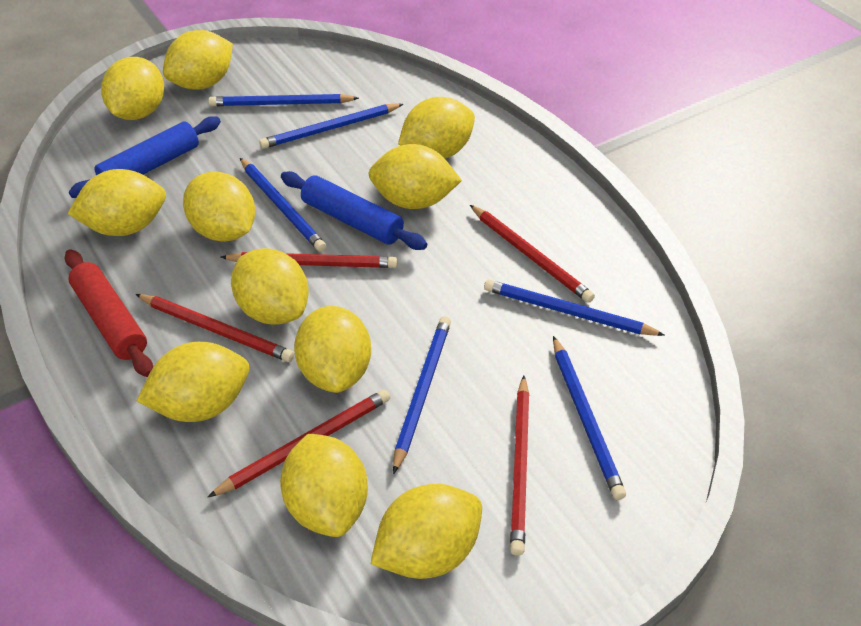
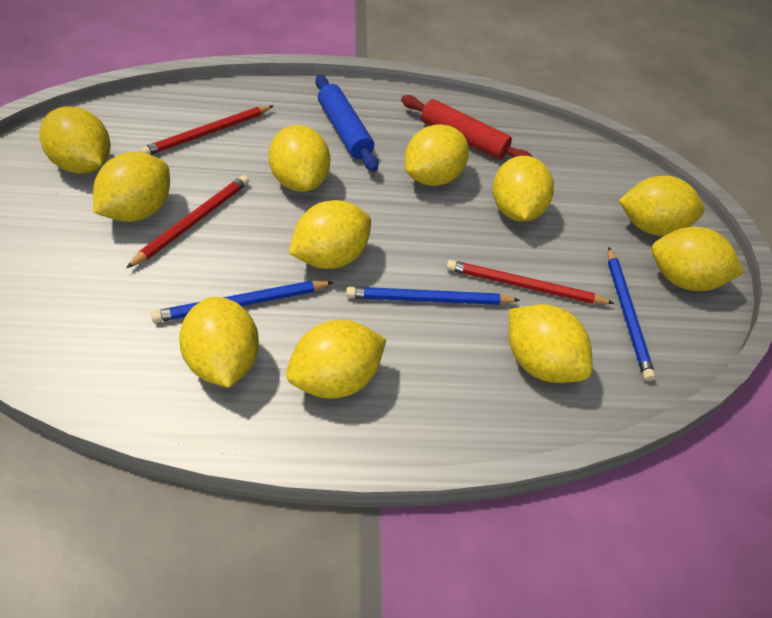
blue pencil: 6 -> 3
blue rolling pin: 2 -> 1
red pencil: 5 -> 3

